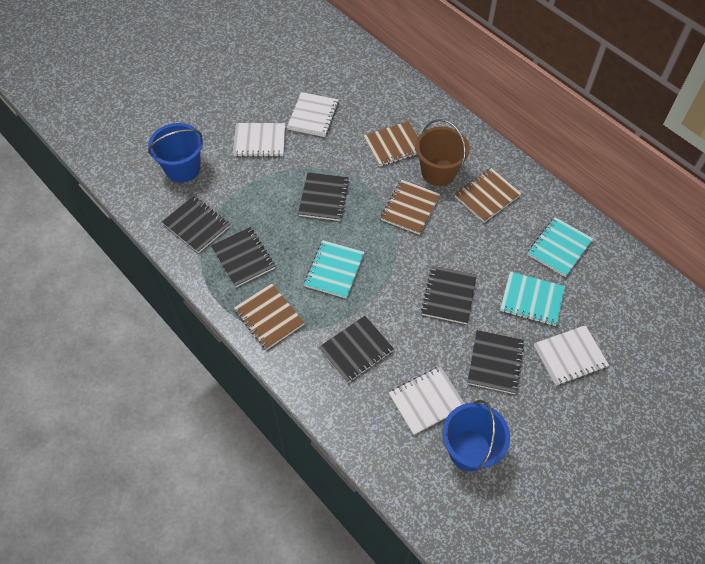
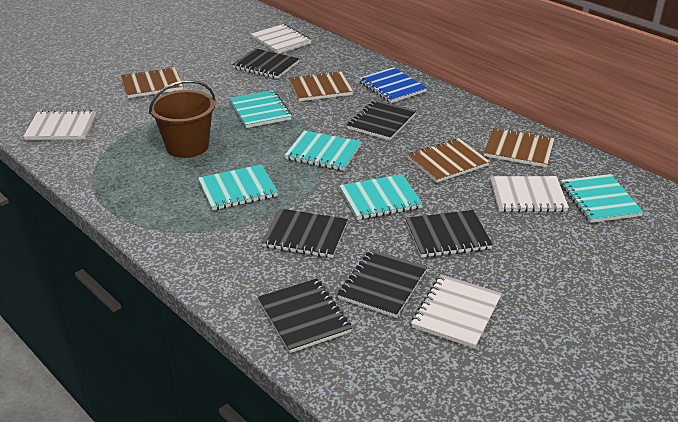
blue bucket: 2 -> 0
blue notebook: 0 -> 1
turquoise notebook: 3 -> 5

